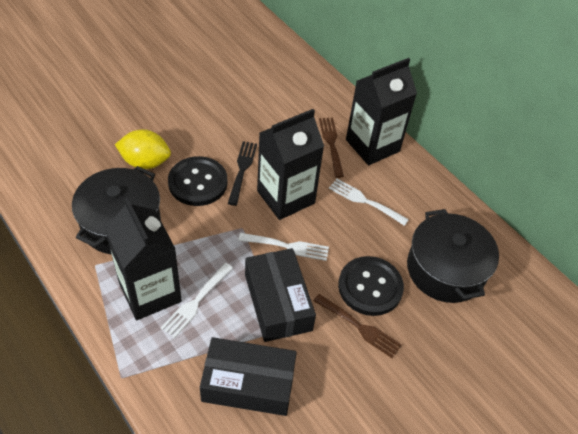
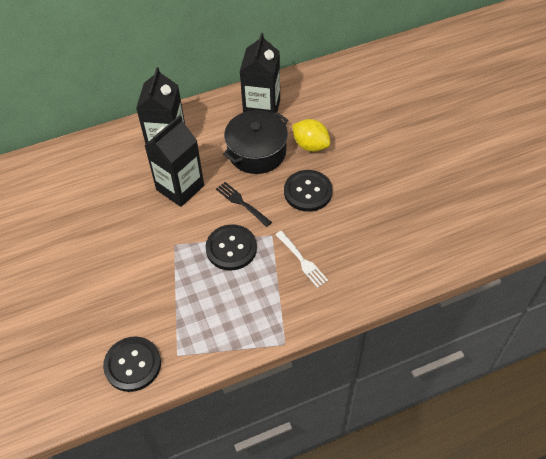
black box: 2 -> 0
black button: 2 -> 3
black pot: 2 -> 1
brown fork: 2 -> 0
white fork: 3 -> 1

